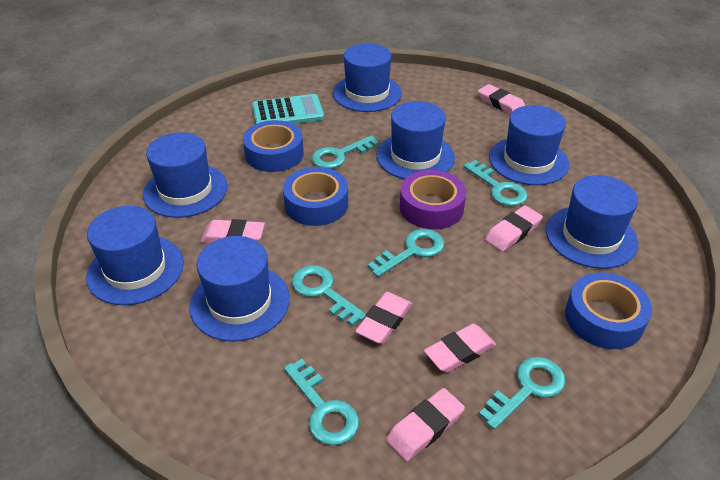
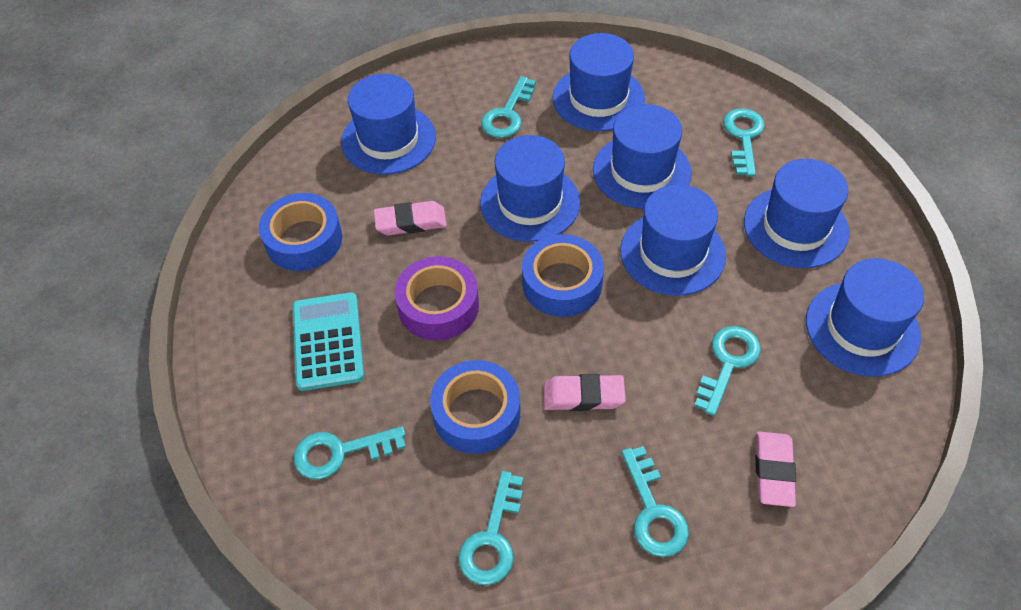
pink eraser: 6 -> 3

